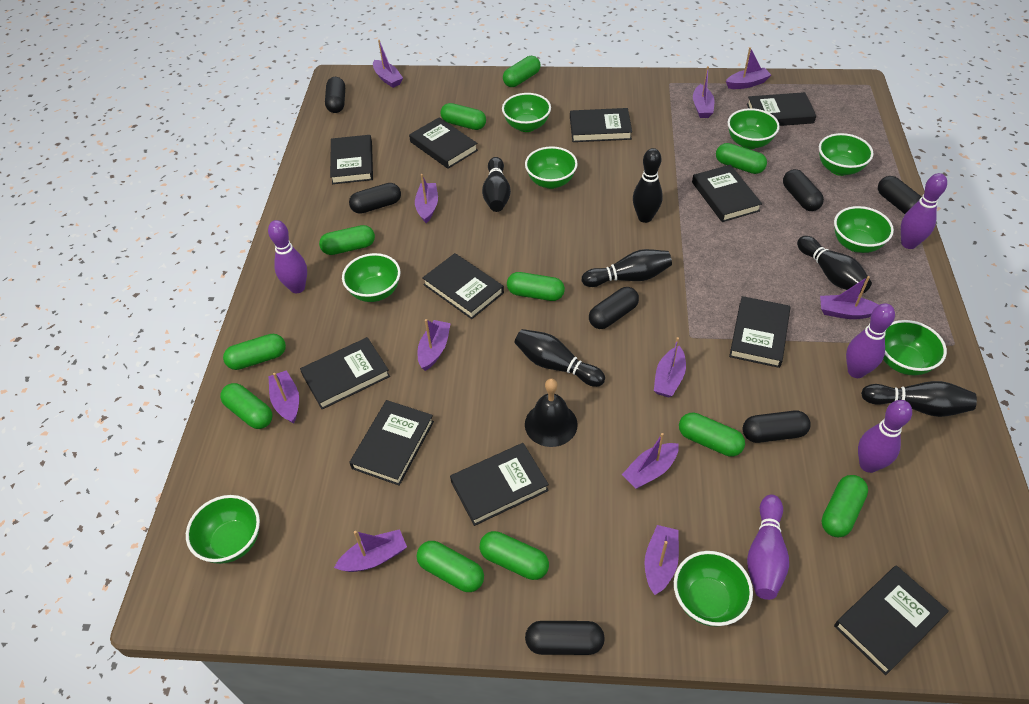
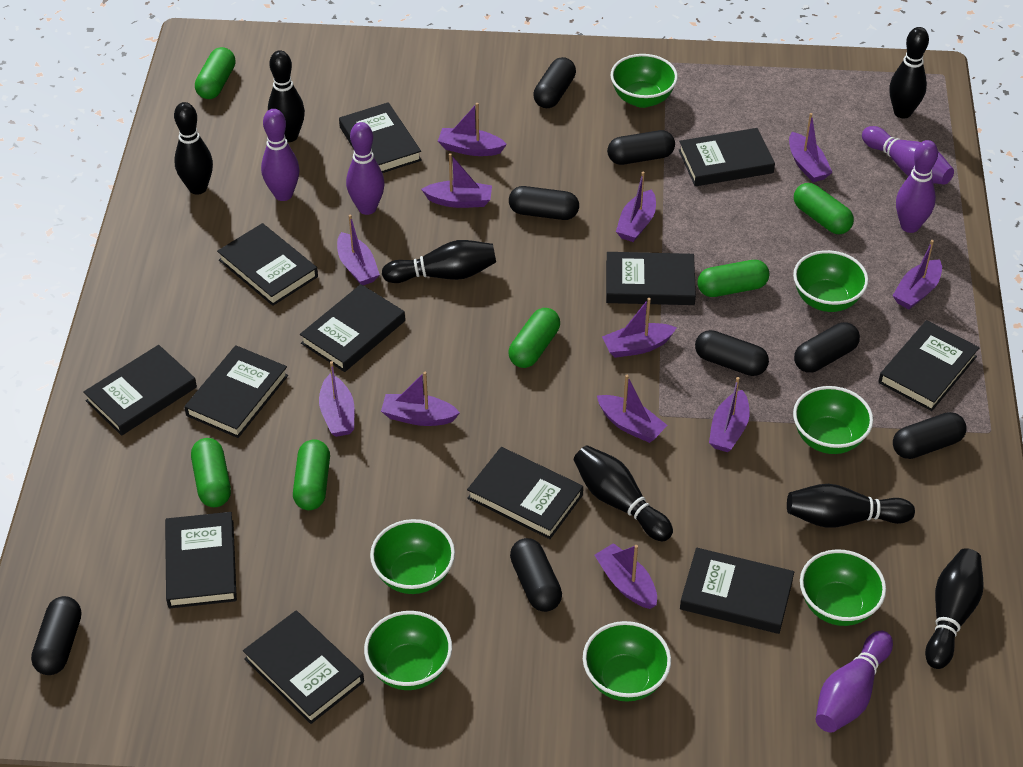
black bell: 1 -> 0
black book: 11 -> 12
black bowling pin: 6 -> 7
black capsule: 7 -> 8
green bowl: 9 -> 7
green capsule: 11 -> 6
purple boat: 11 -> 12

